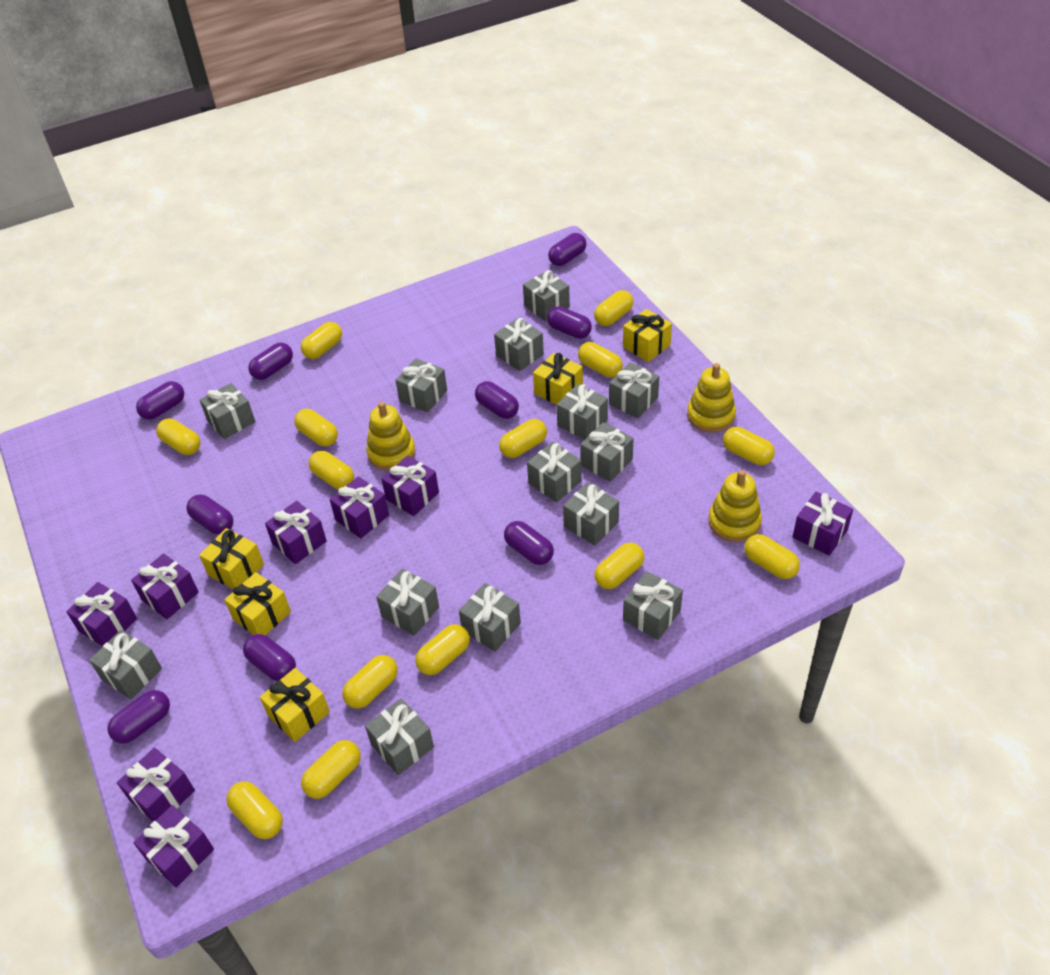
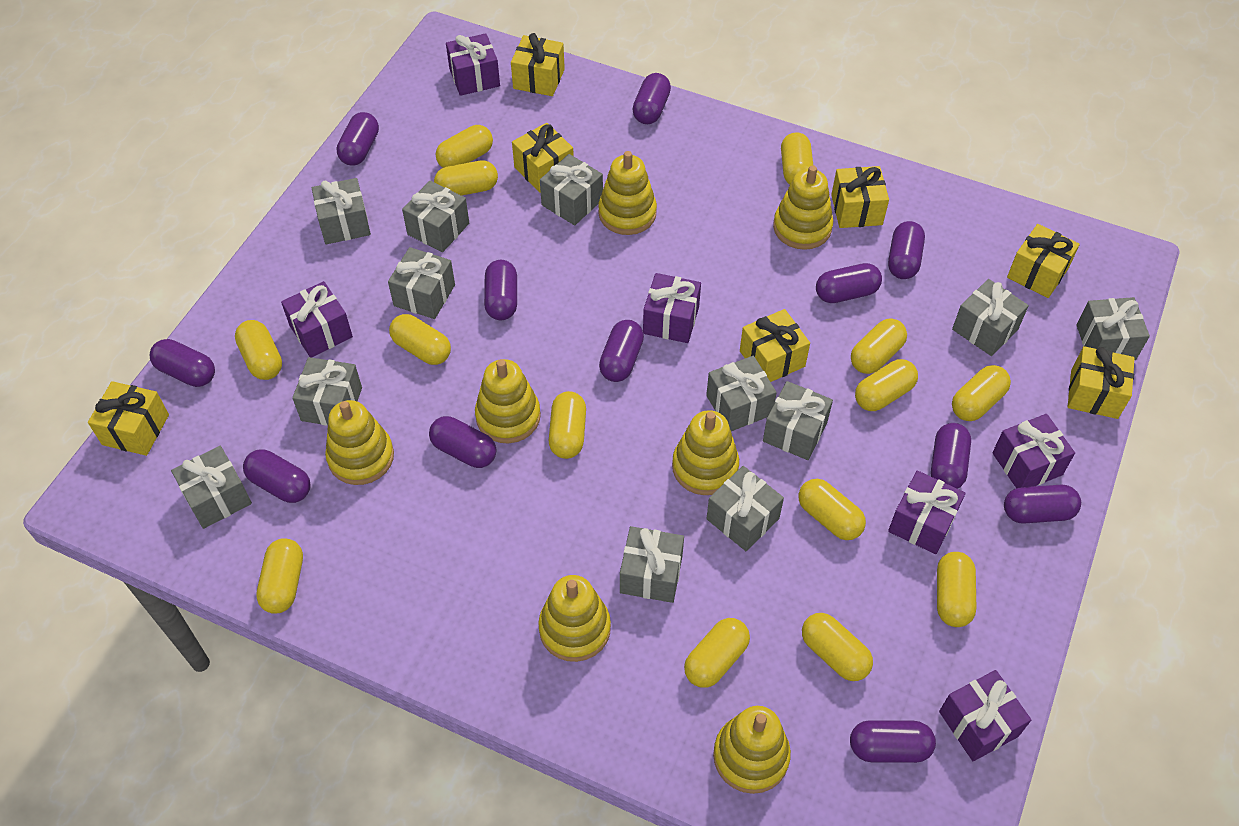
grey gift: 14 -> 12
purple capsule: 9 -> 12
purple gift: 8 -> 6
yellow gift: 5 -> 7
yellow stacking toy: 3 -> 7

